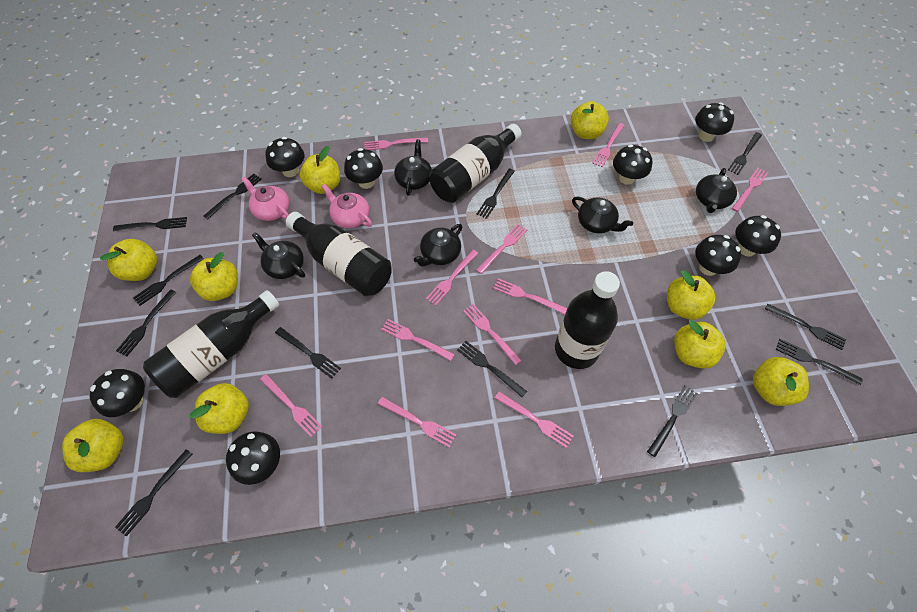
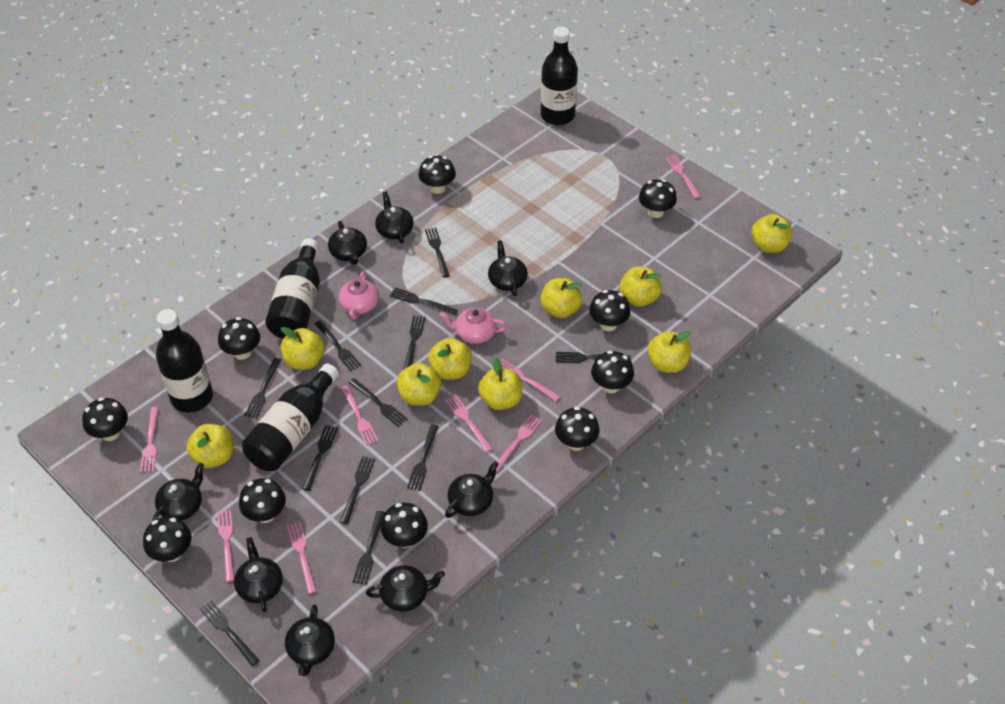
black mushroom: 8 -> 10
black teapot: 5 -> 8
pink fork: 11 -> 8

